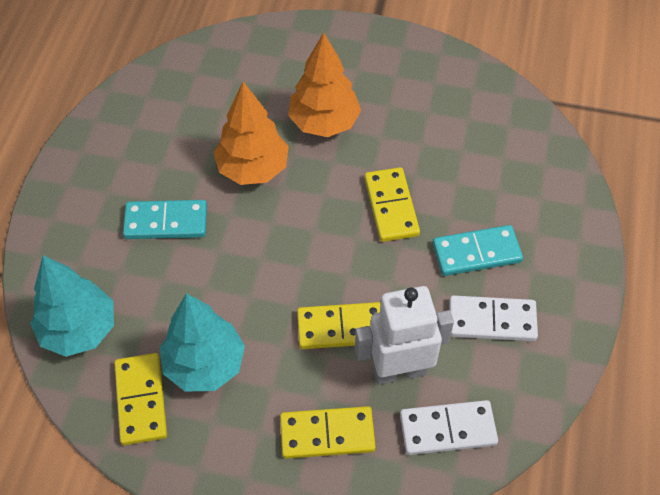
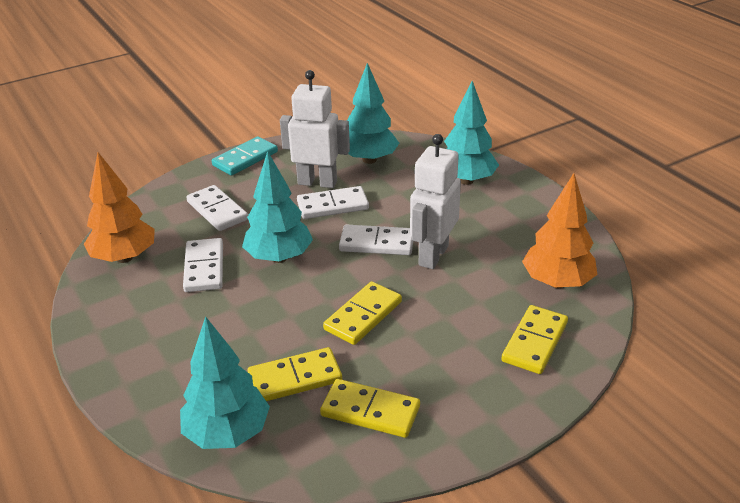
turquoise domino: 2 -> 1
turquoise tree: 2 -> 4
white domino: 2 -> 4
white robot: 1 -> 2

